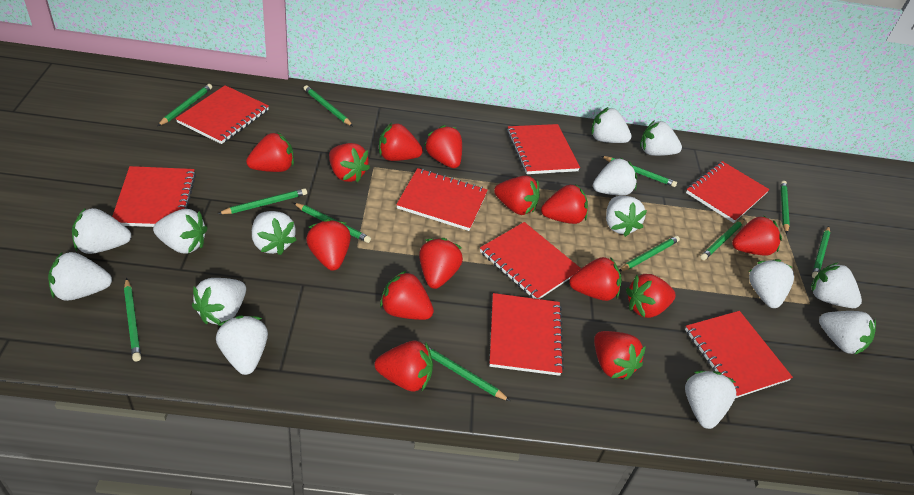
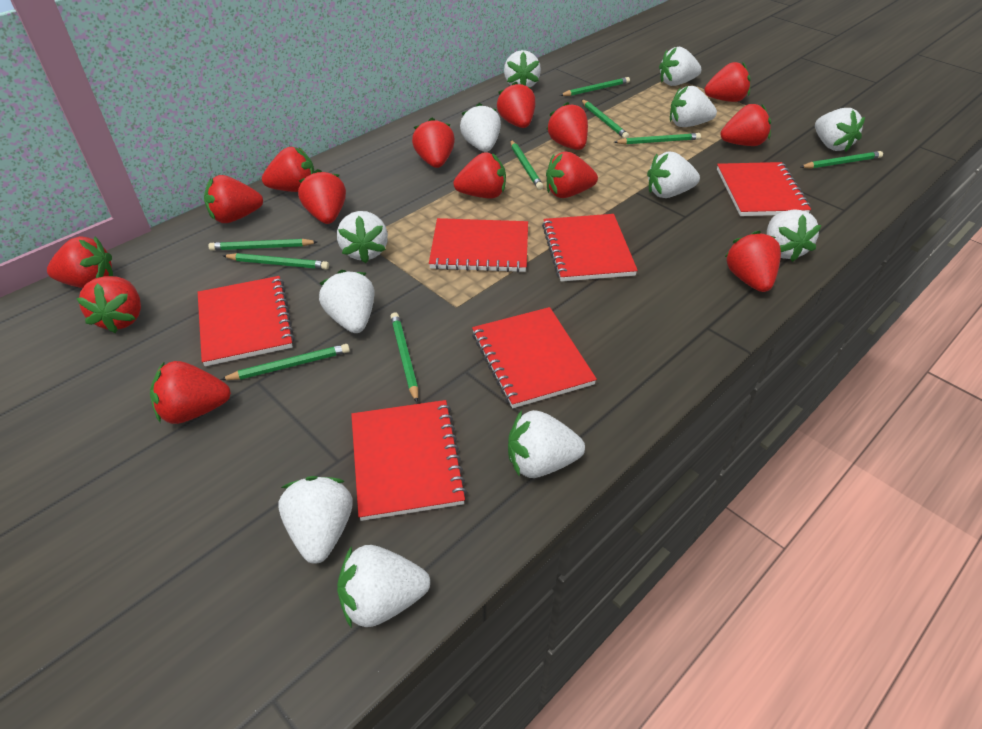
green pencil: 11 -> 9
red notebook: 8 -> 6
white strawberry: 14 -> 12

